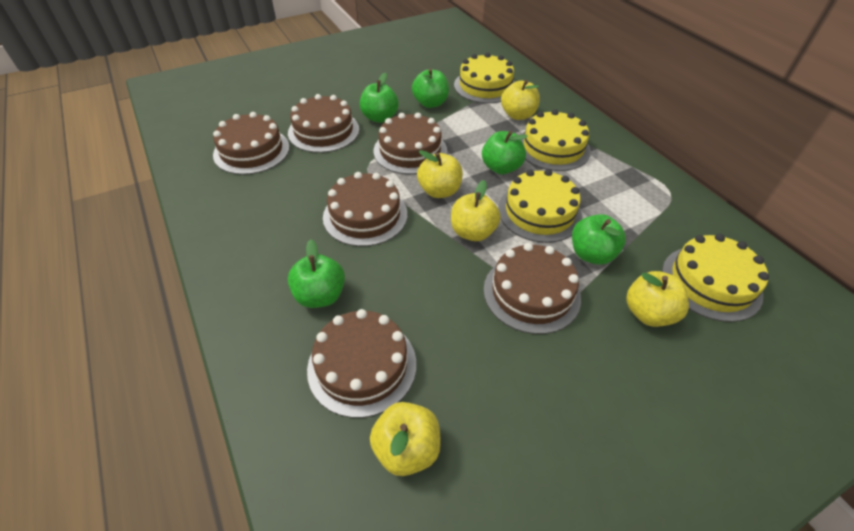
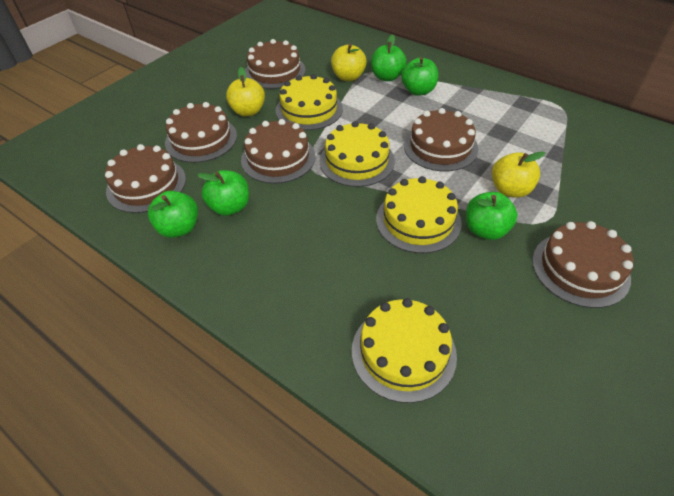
yellow apple: 5 -> 3

